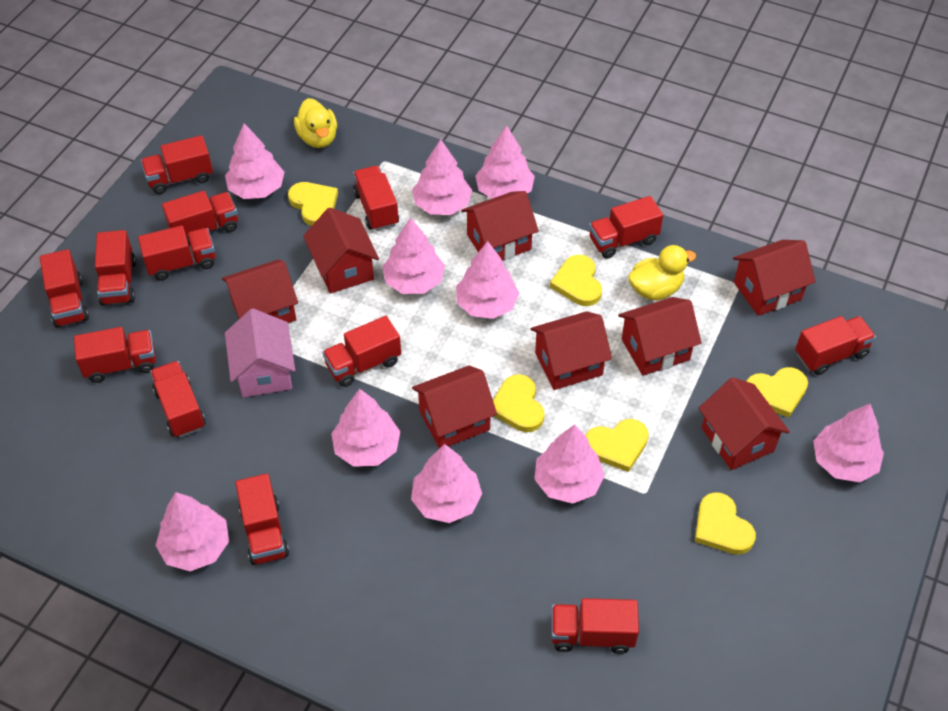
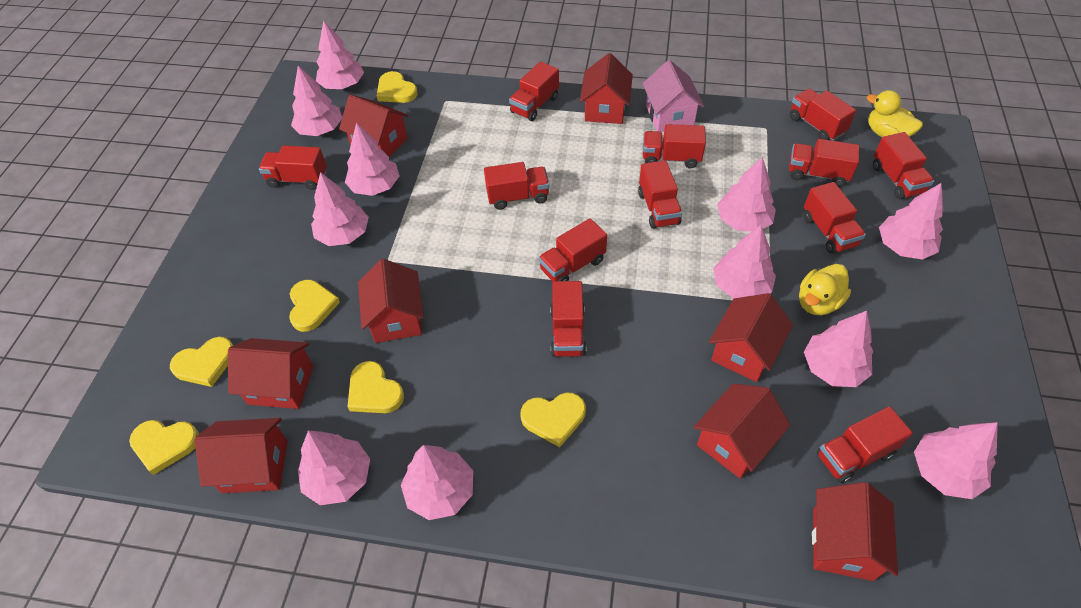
pink tree: 10 -> 11
red truck: 13 -> 12

